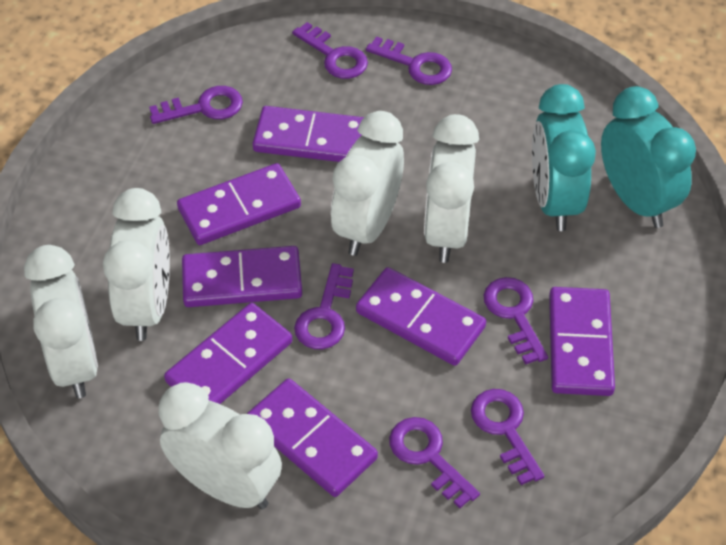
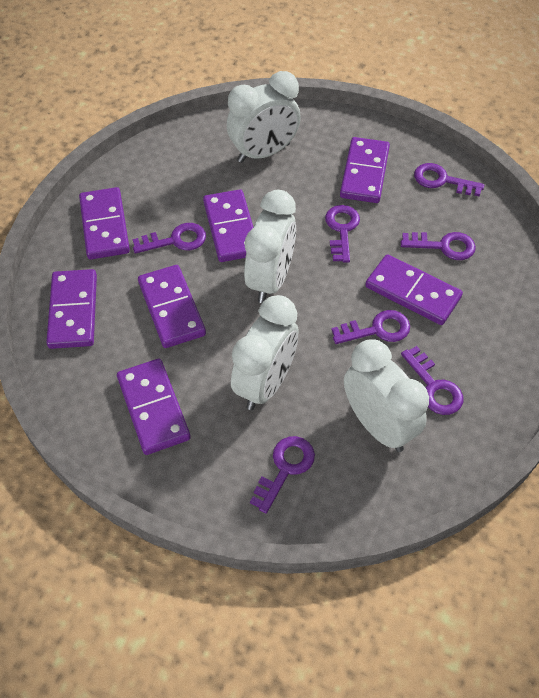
turquoise clock: 2 -> 0
white clock: 5 -> 4

